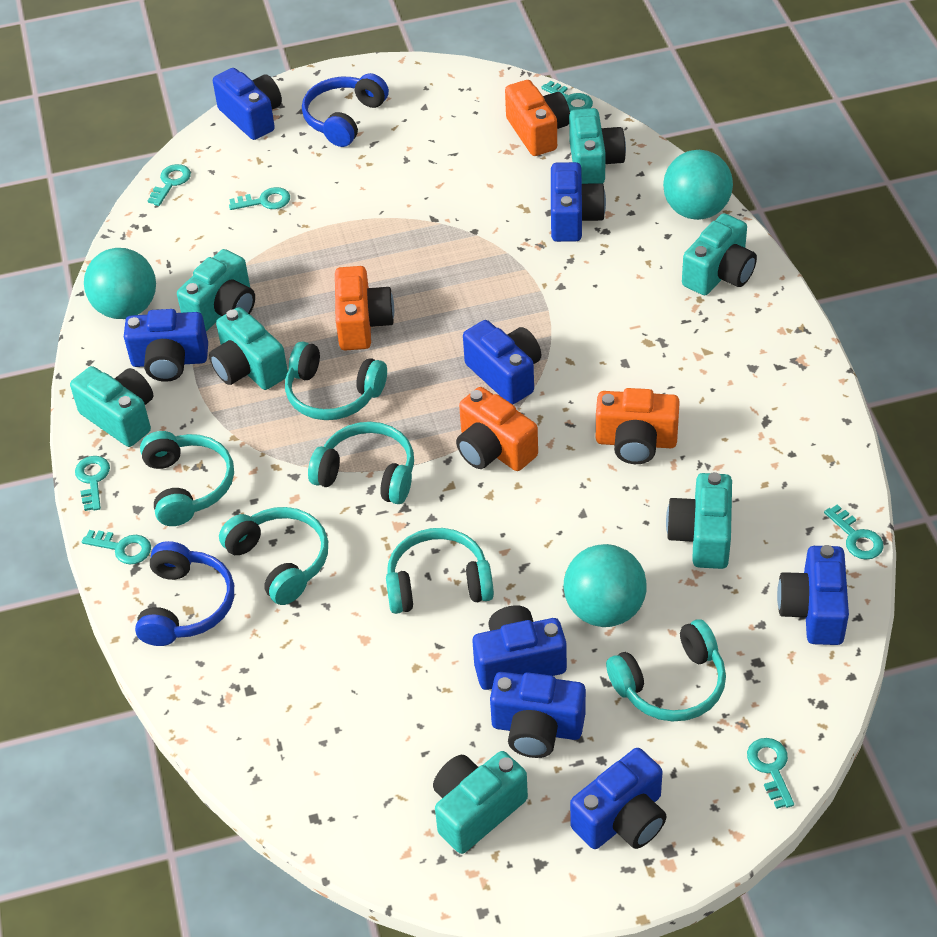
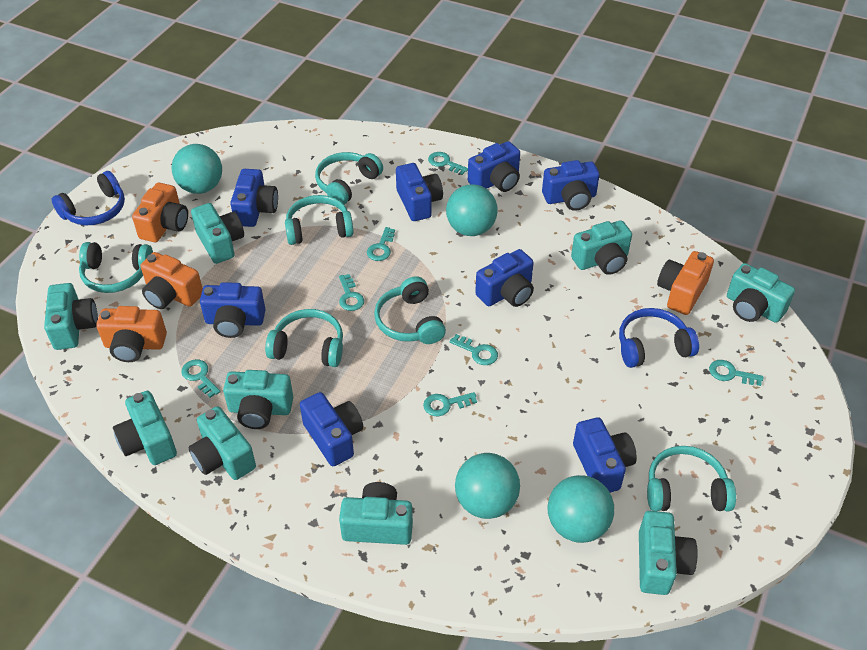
turquoise ball: 3 -> 4
turquoise camera: 7 -> 9

